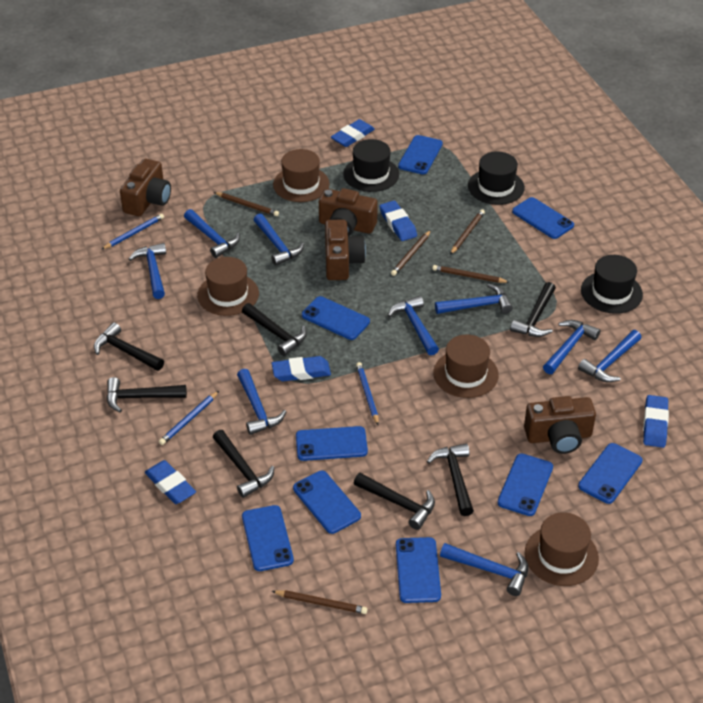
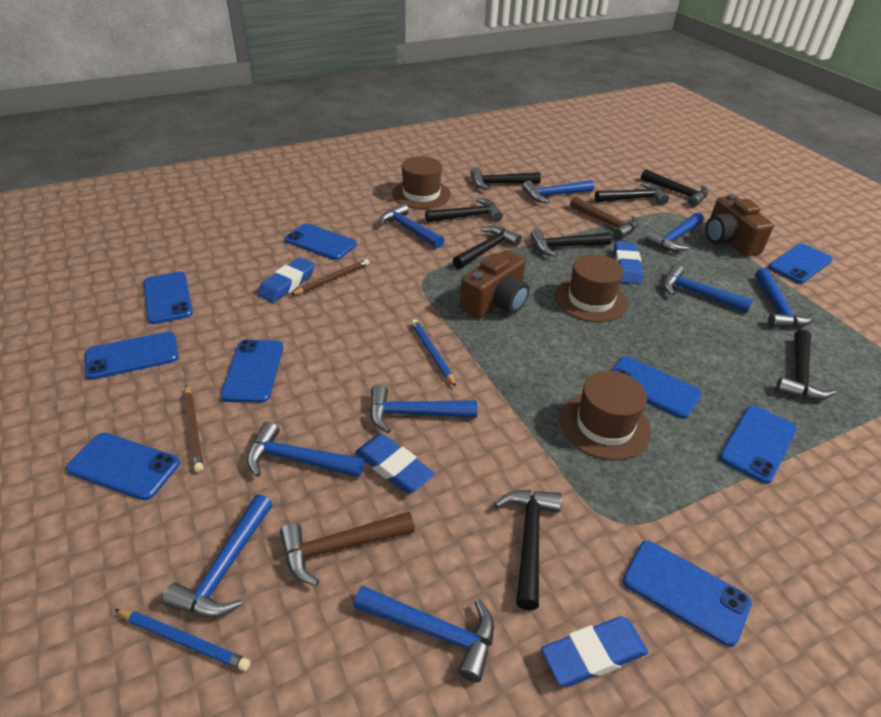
black hammer: 7 -> 8
black hat: 3 -> 0
blue eraser: 5 -> 4
blue pencil: 3 -> 2
brown camera: 4 -> 2
brown hammer: 0 -> 2
brown hat: 4 -> 3
brown pencil: 5 -> 2

